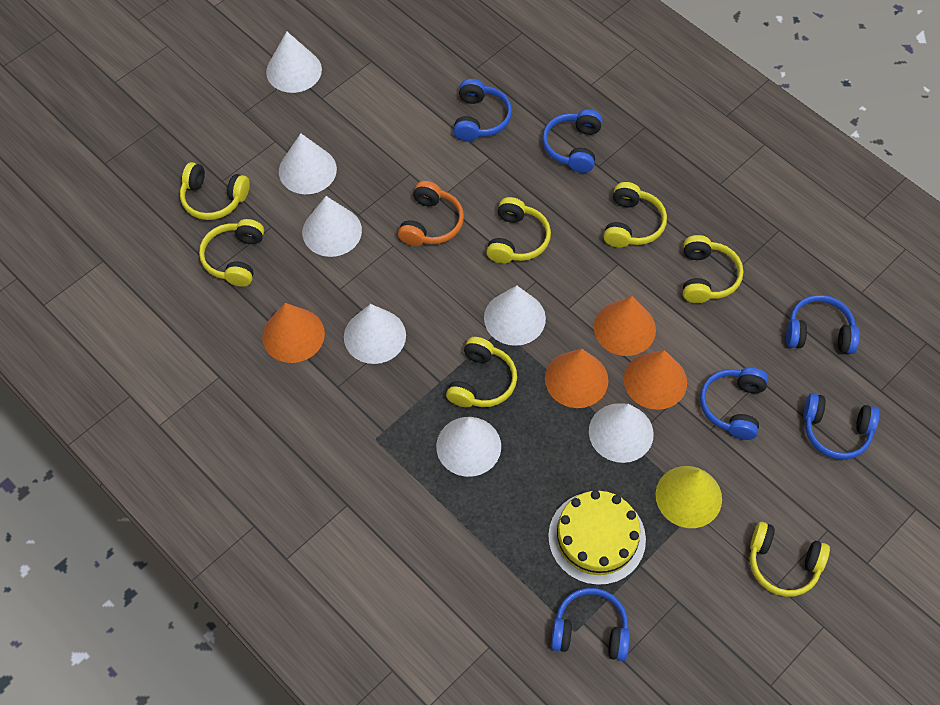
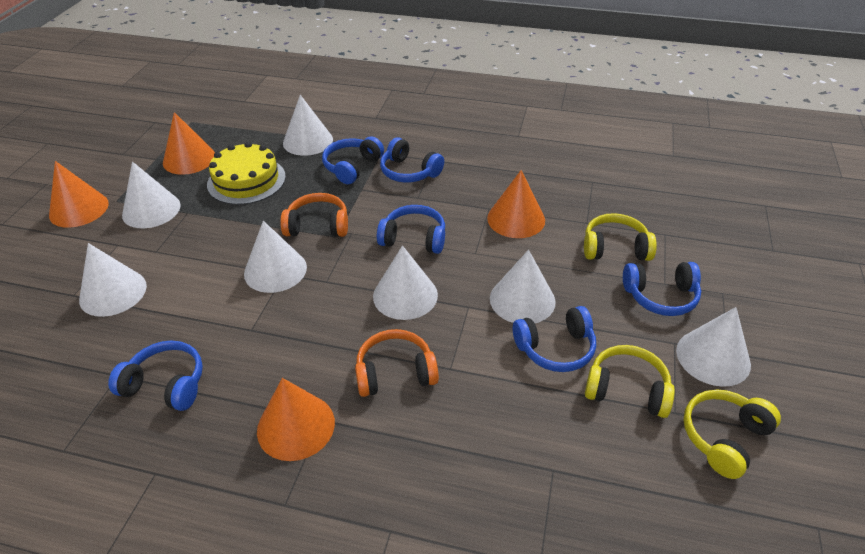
orange headphones: 1 -> 2
yellow cone: 1 -> 0
yellow headphones: 7 -> 3

